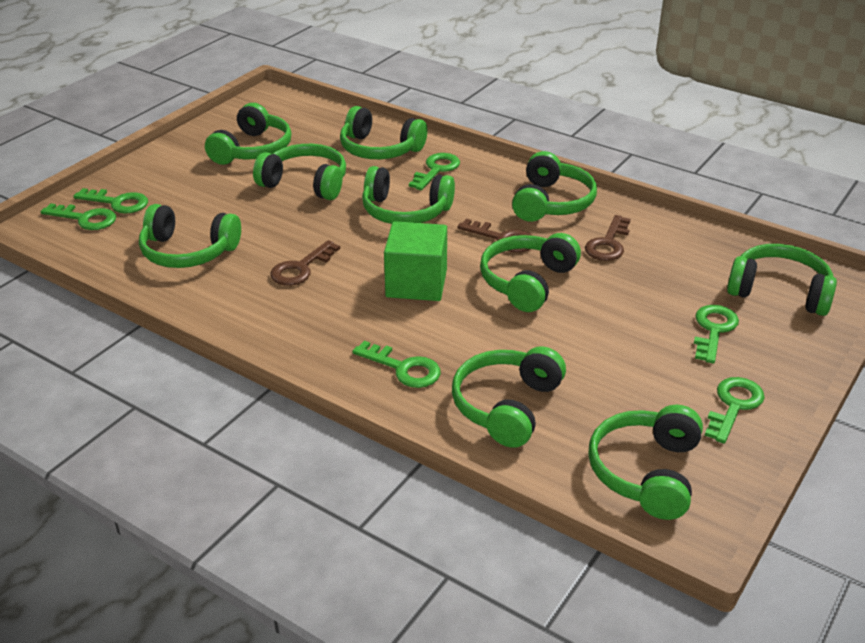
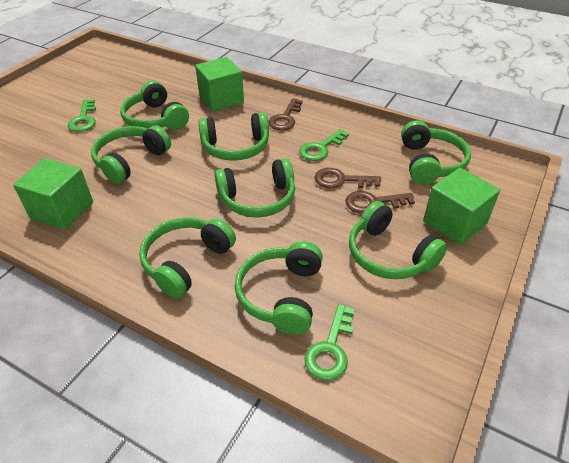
green cube: 1 -> 3
green headphones: 10 -> 8
green key: 6 -> 3

